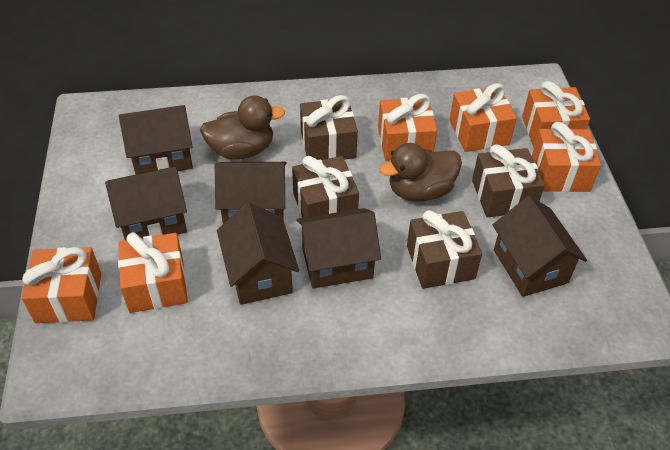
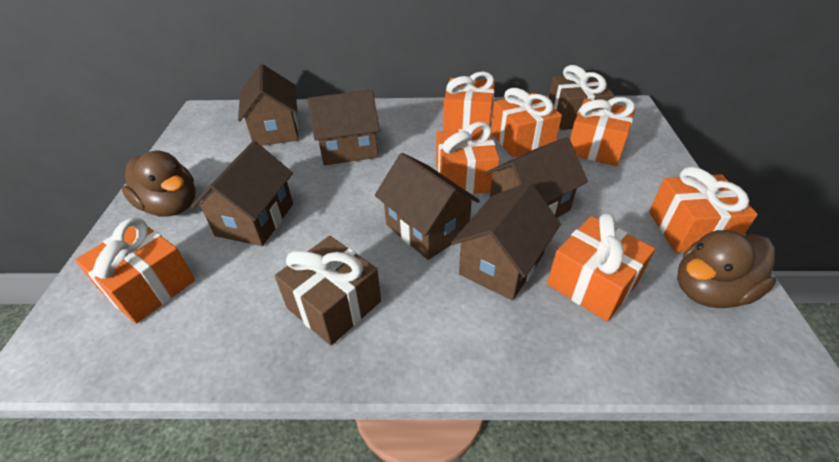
brown gift: 4 -> 2
orange gift: 6 -> 7

